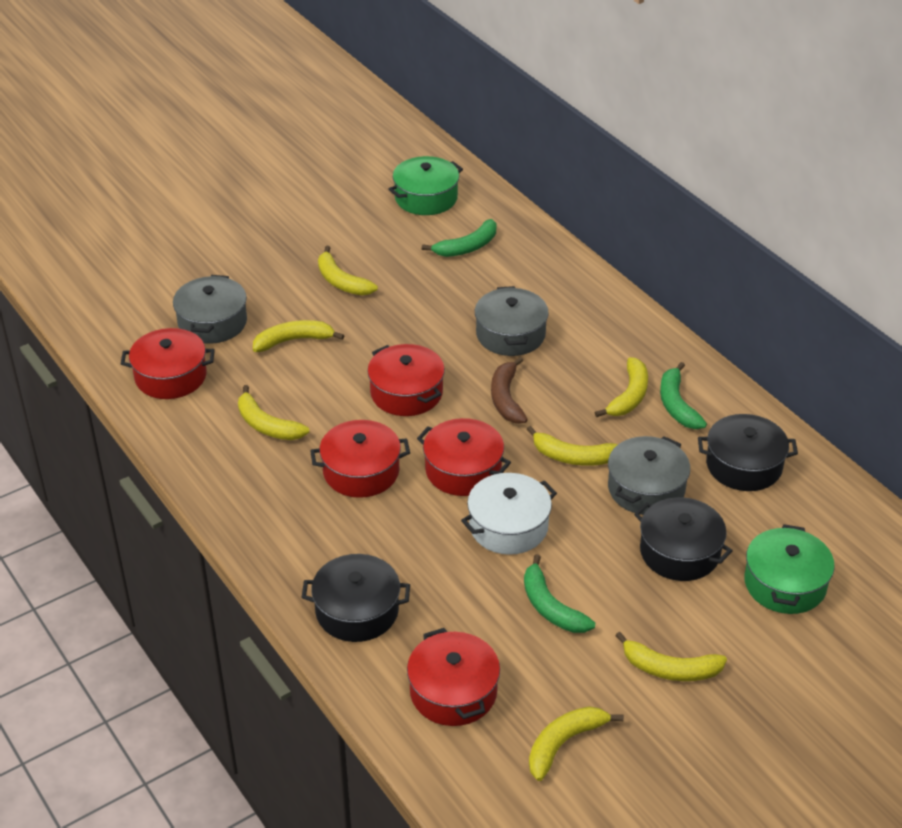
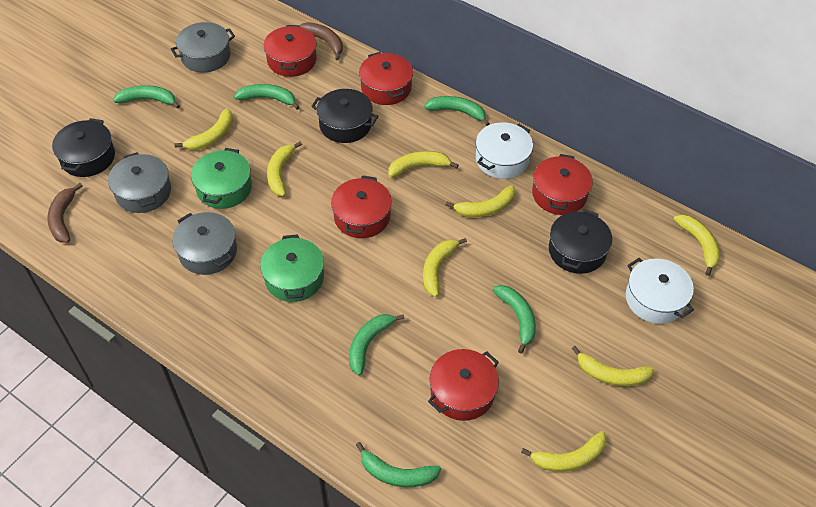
brown banana: 1 -> 2
green banana: 3 -> 6
white pot: 1 -> 2
yellow banana: 7 -> 8

